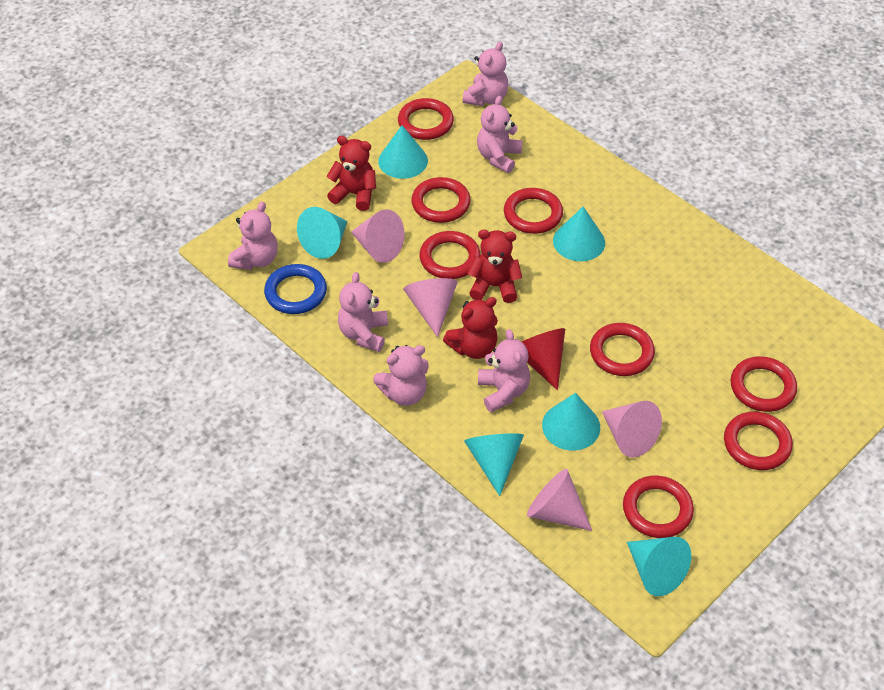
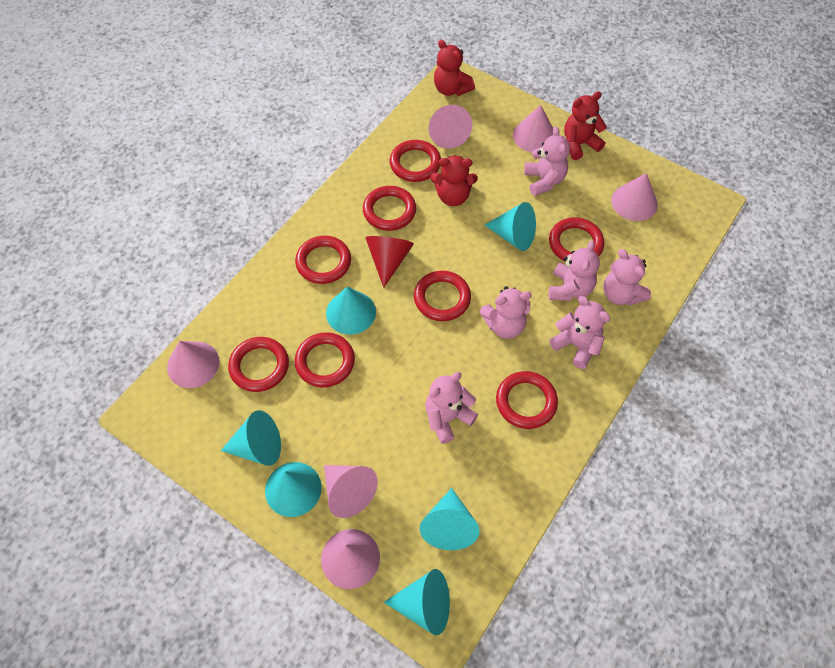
blue ring: 1 -> 0
pink cone: 4 -> 6

